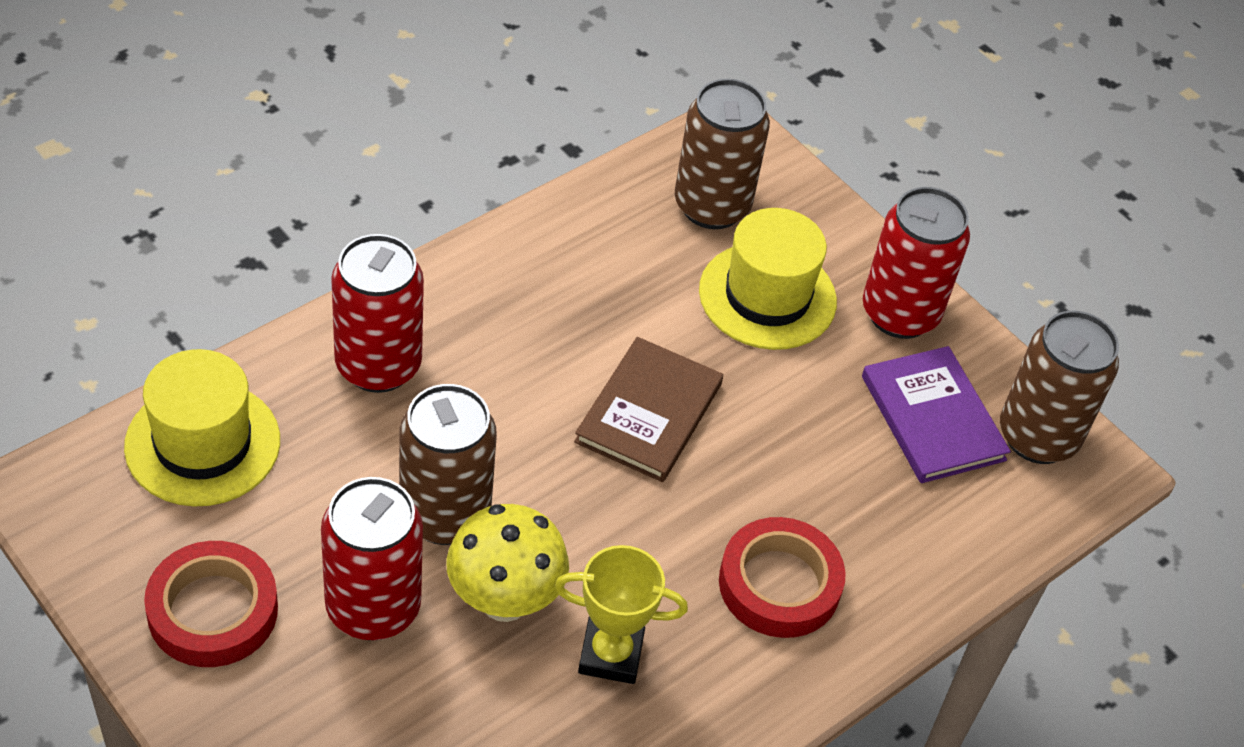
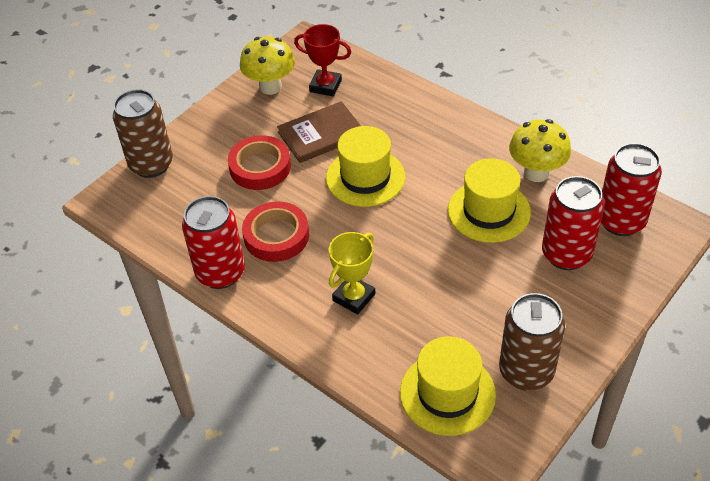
brown can: 3 -> 2
purple book: 1 -> 0
red trophy: 0 -> 1
yellow hat: 2 -> 3
yellow mushroom: 1 -> 2

